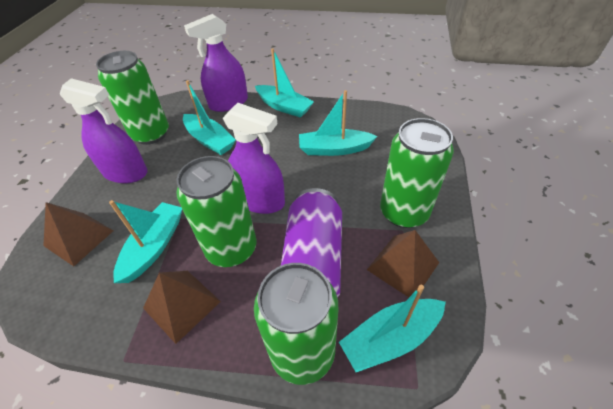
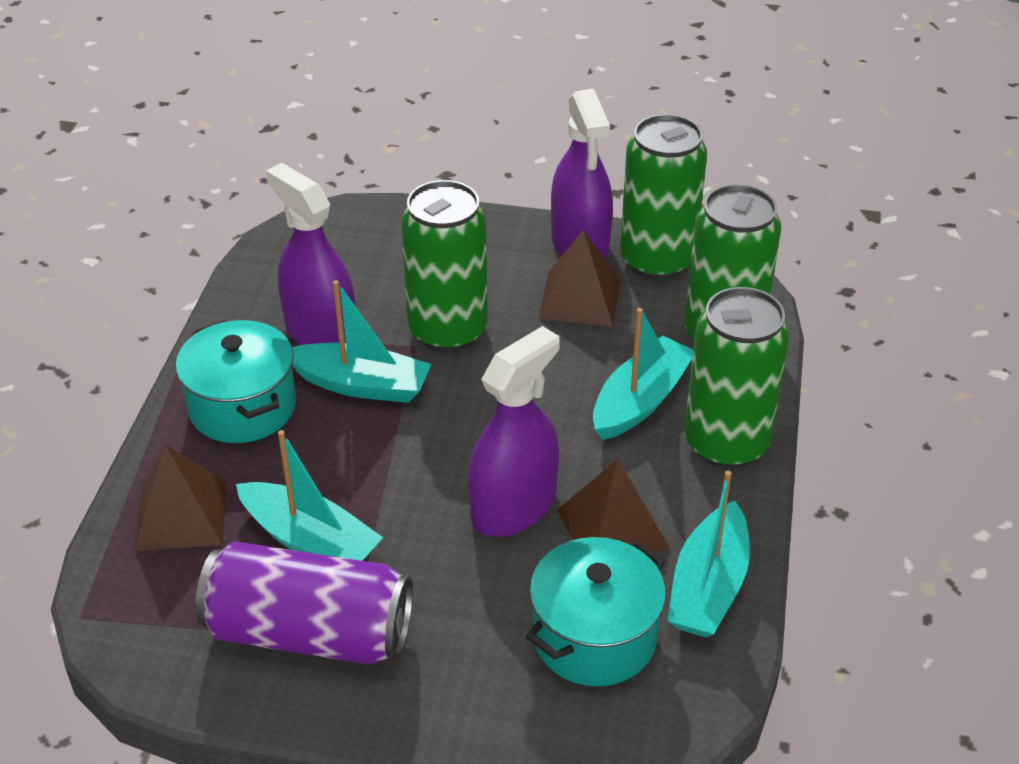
turquoise boat: 5 -> 4
turquoise pot: 0 -> 2

